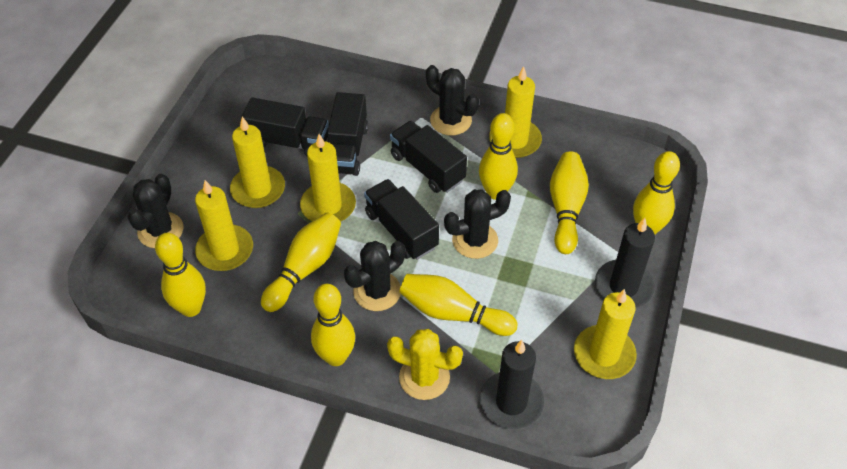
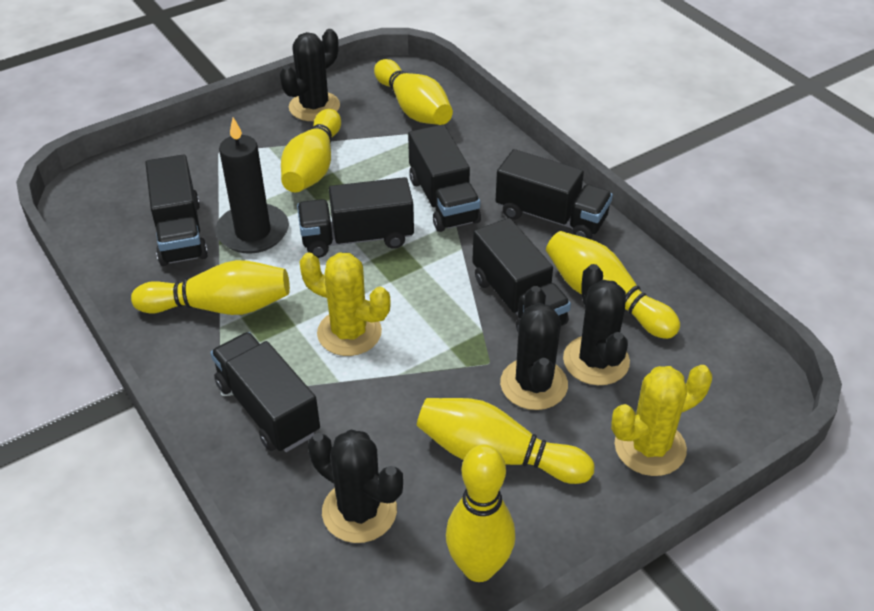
black candle: 2 -> 1
black truck: 4 -> 6
yellow bowling pin: 7 -> 6
yellow cactus: 1 -> 2
yellow candle: 5 -> 0

